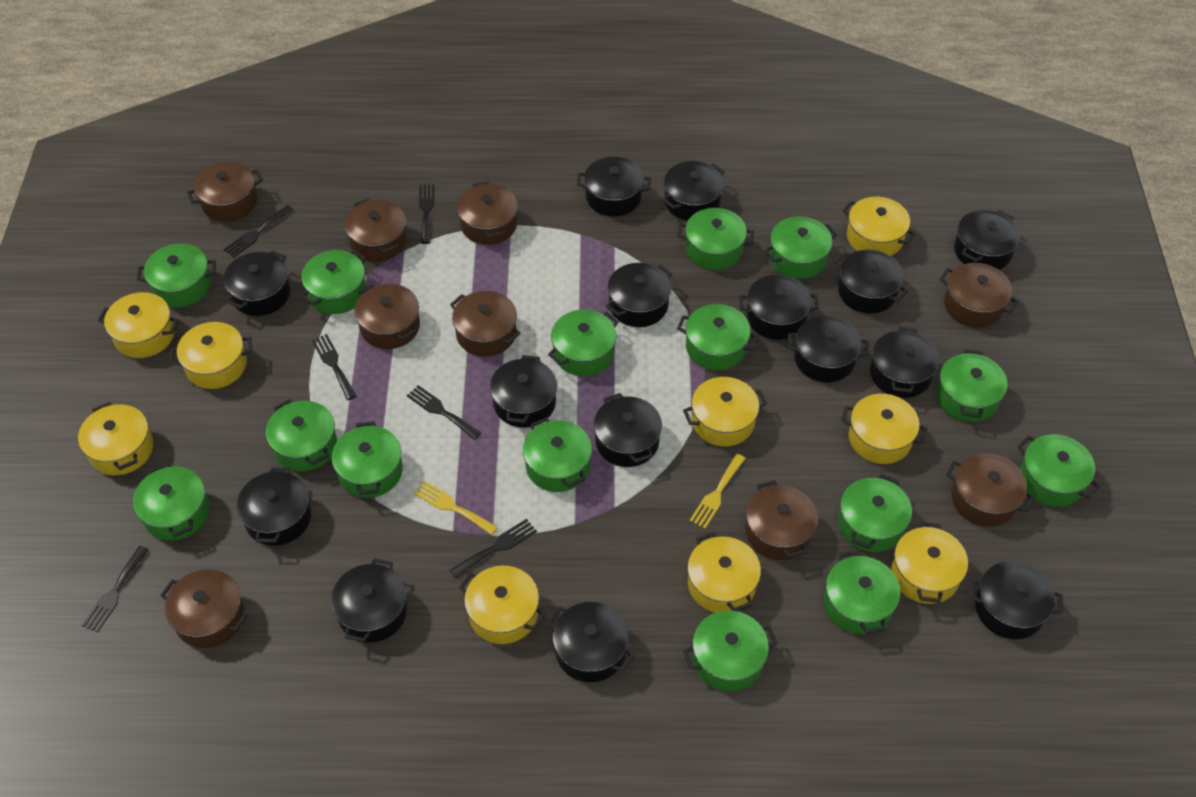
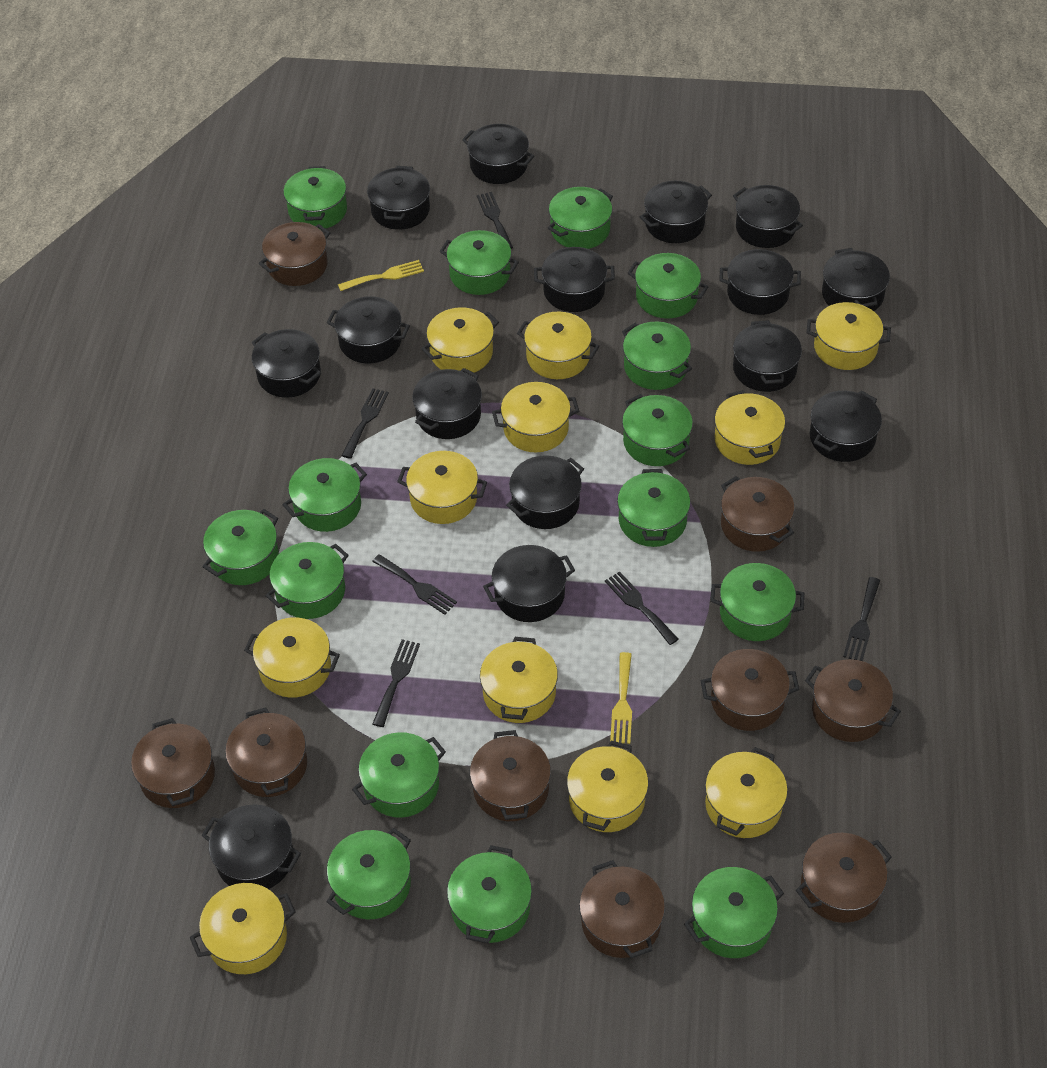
yellow pot: 9 -> 11

